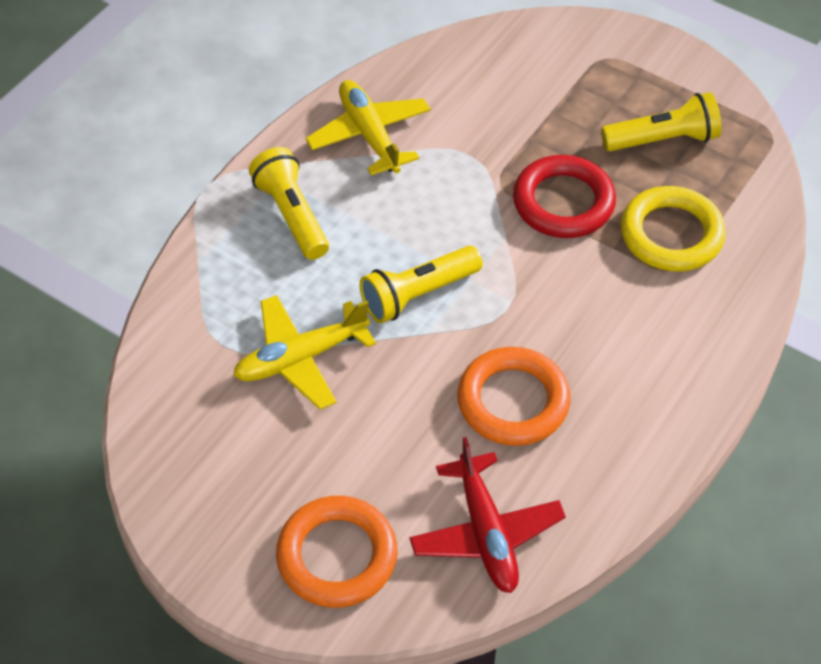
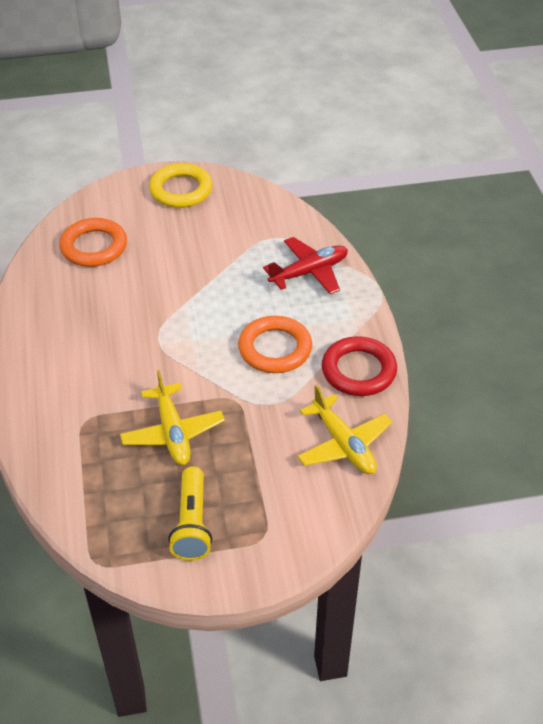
yellow flashlight: 3 -> 1

